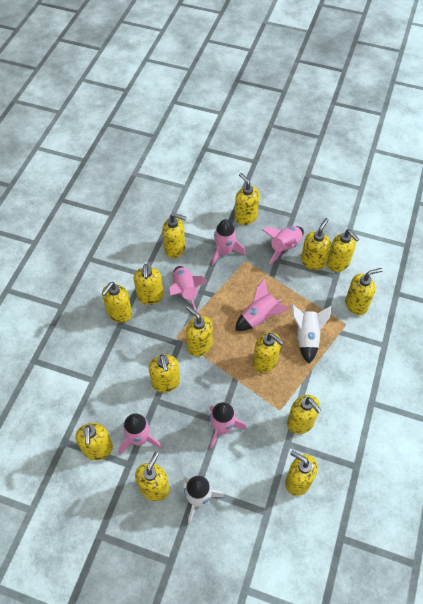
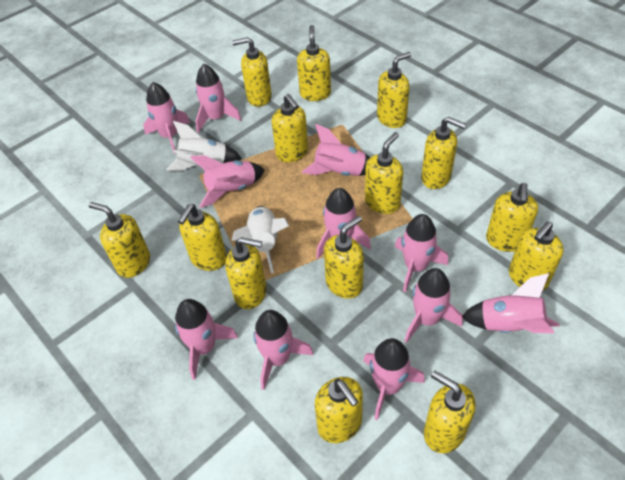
pink rocket: 6 -> 11

